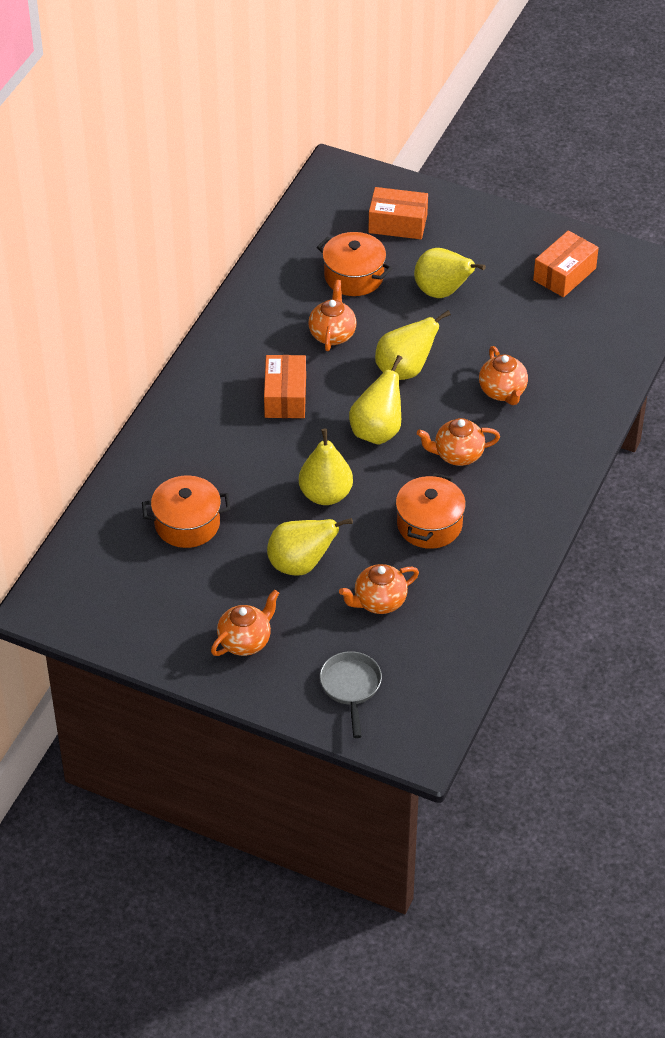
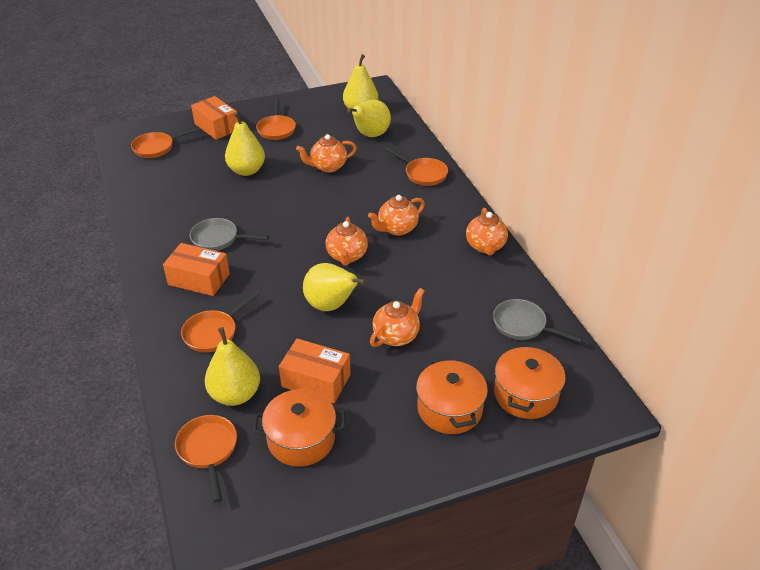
grey pan: 1 -> 2
orange pan: 0 -> 5

